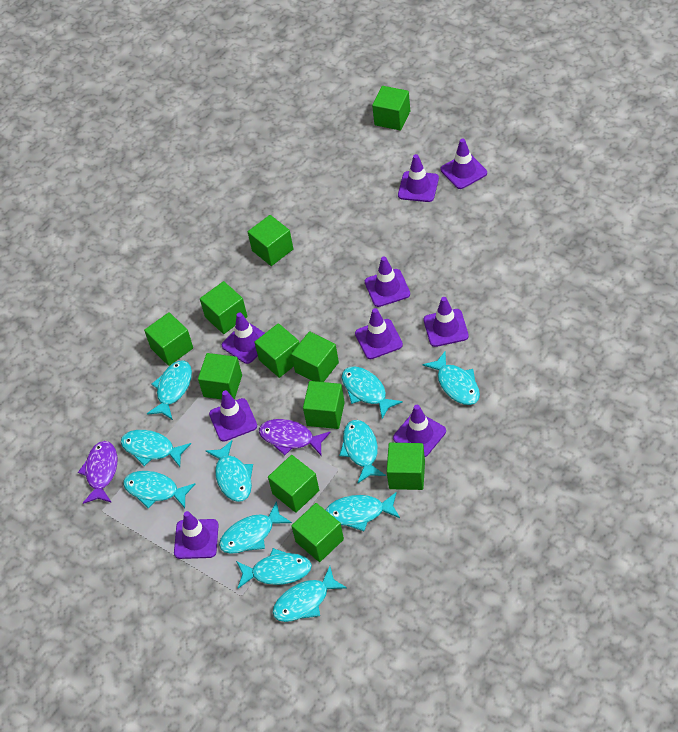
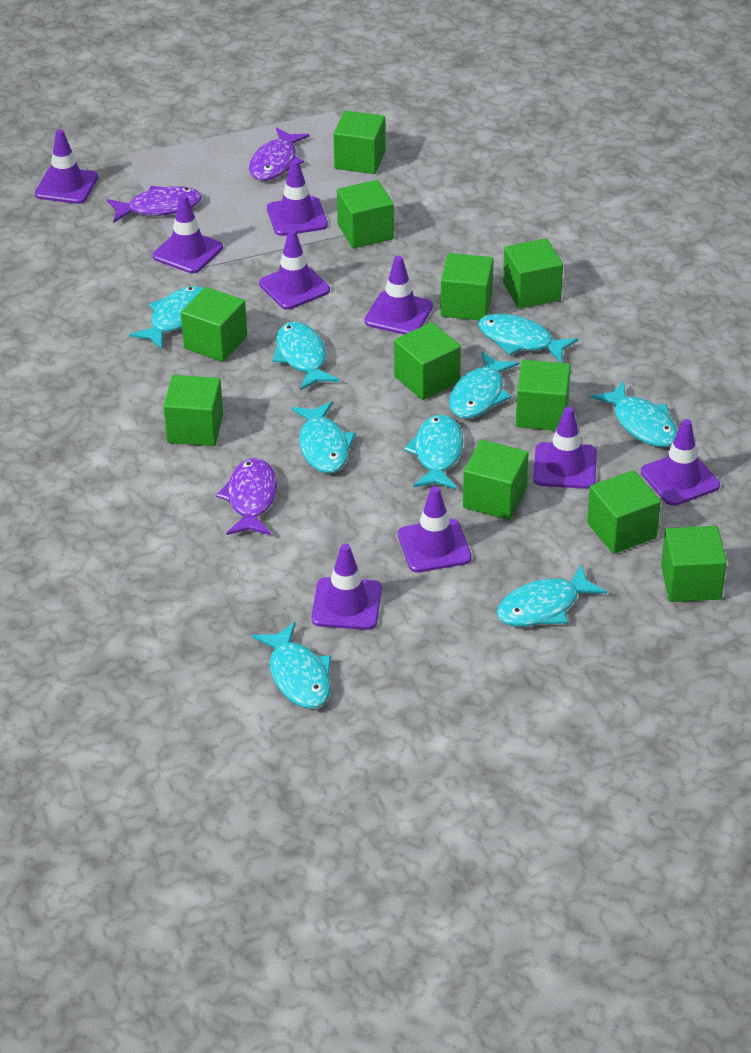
purple fish: 2 -> 3
turquoise fish: 11 -> 9

